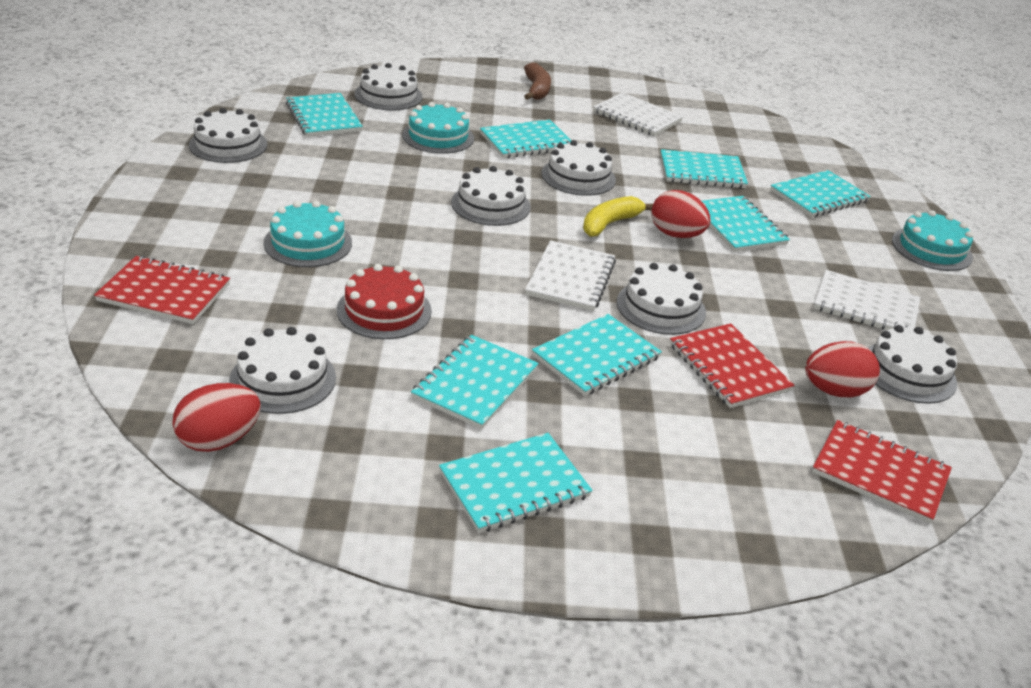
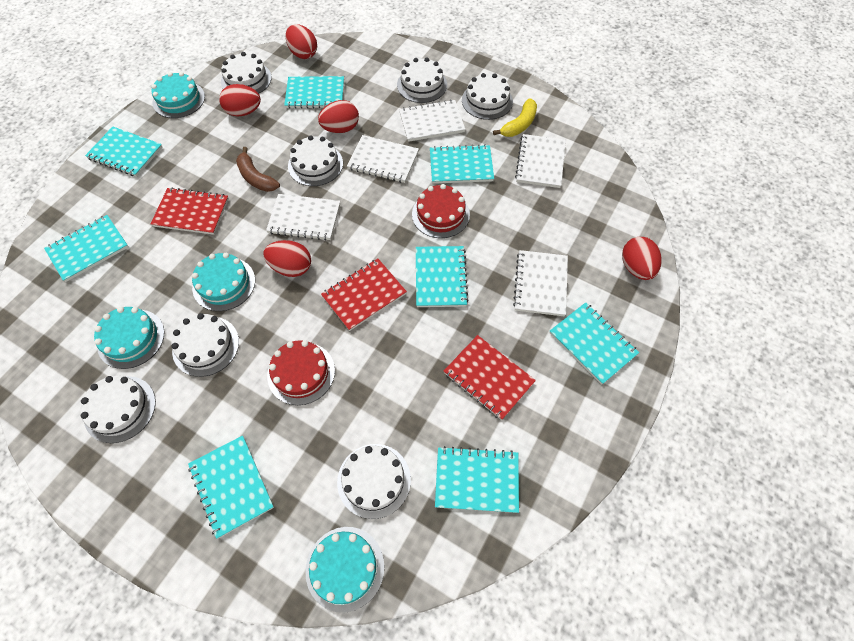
red cake: 1 -> 2
red egg: 3 -> 5
turquoise cake: 3 -> 4
white notebook: 3 -> 5

